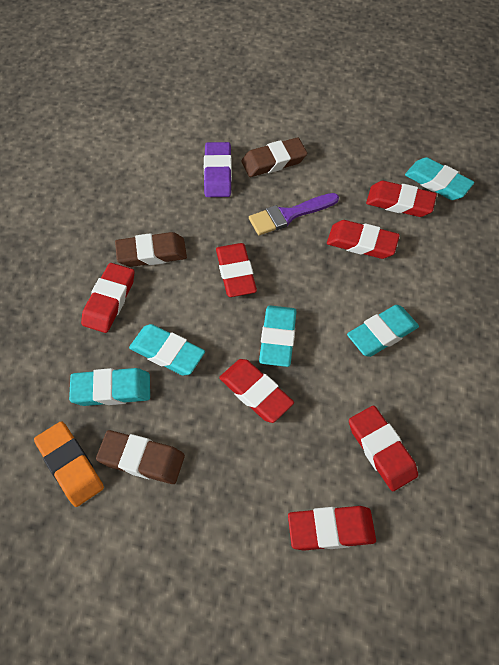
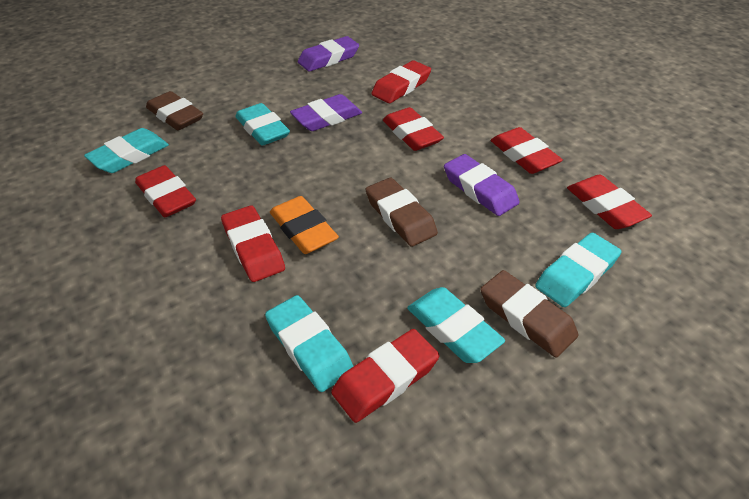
purple brush: 1 -> 0
purple eraser: 1 -> 3

